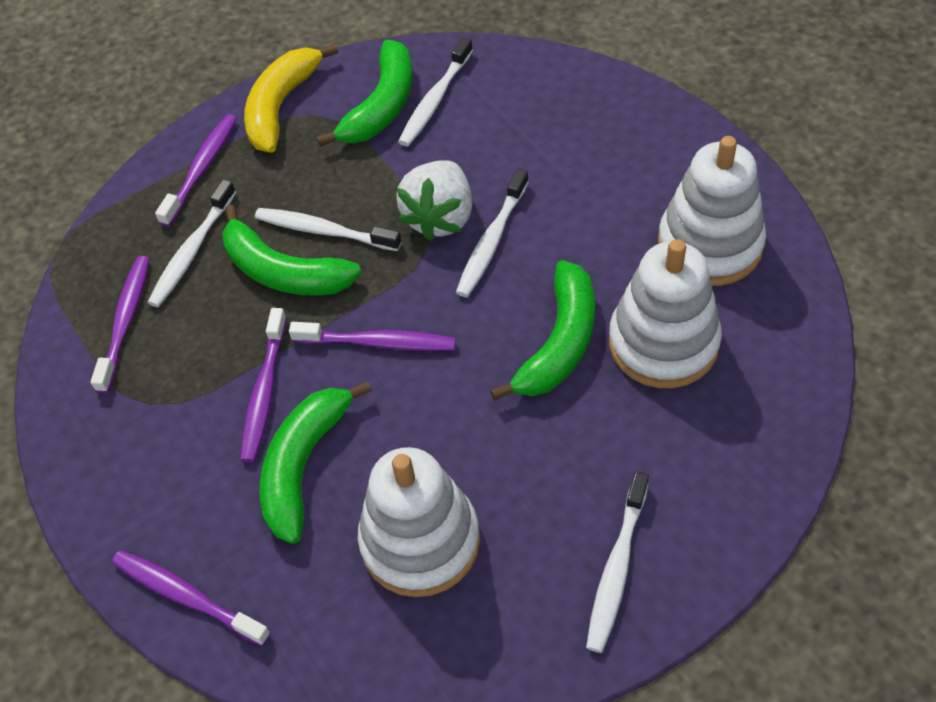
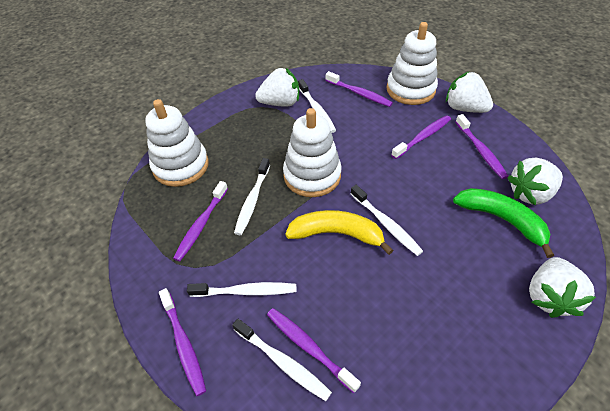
green banana: 4 -> 1
purple toothbrush: 5 -> 6
white strawberry: 1 -> 4

